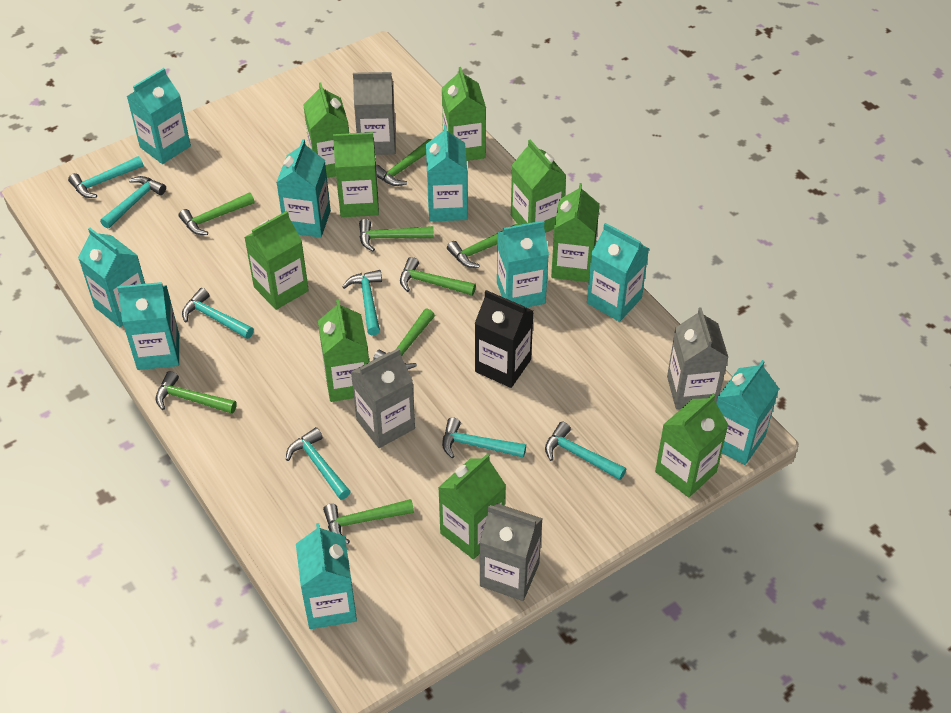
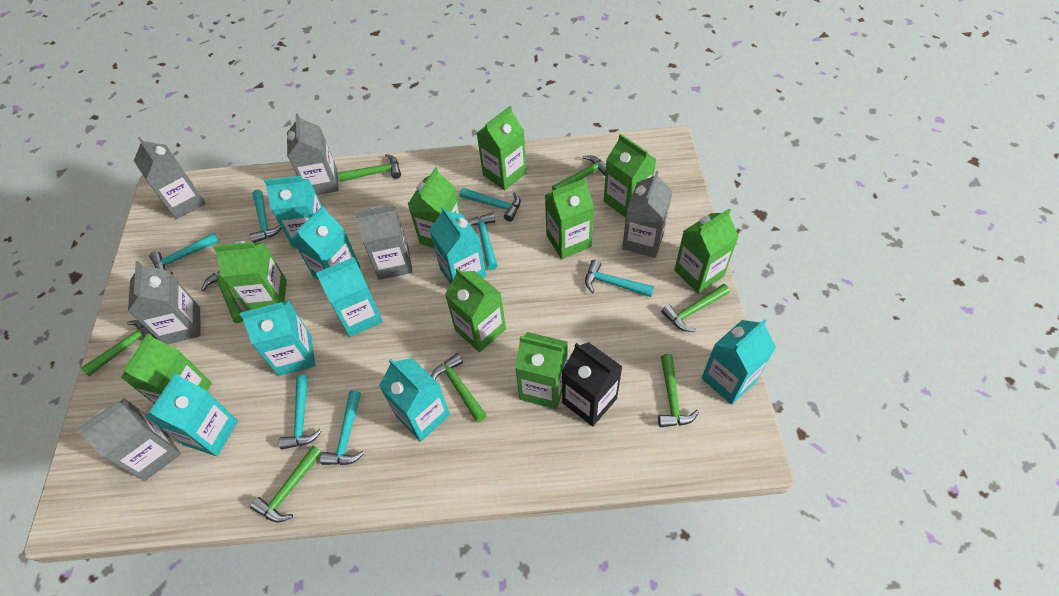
grey carton: 4 -> 6
turquoise carton: 9 -> 8

